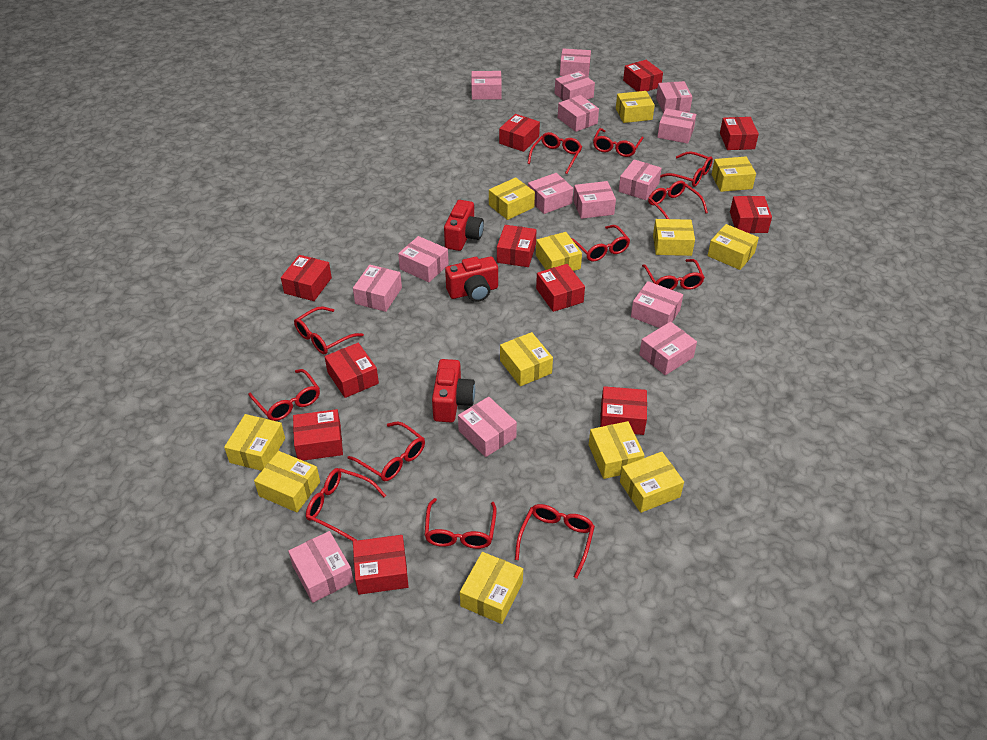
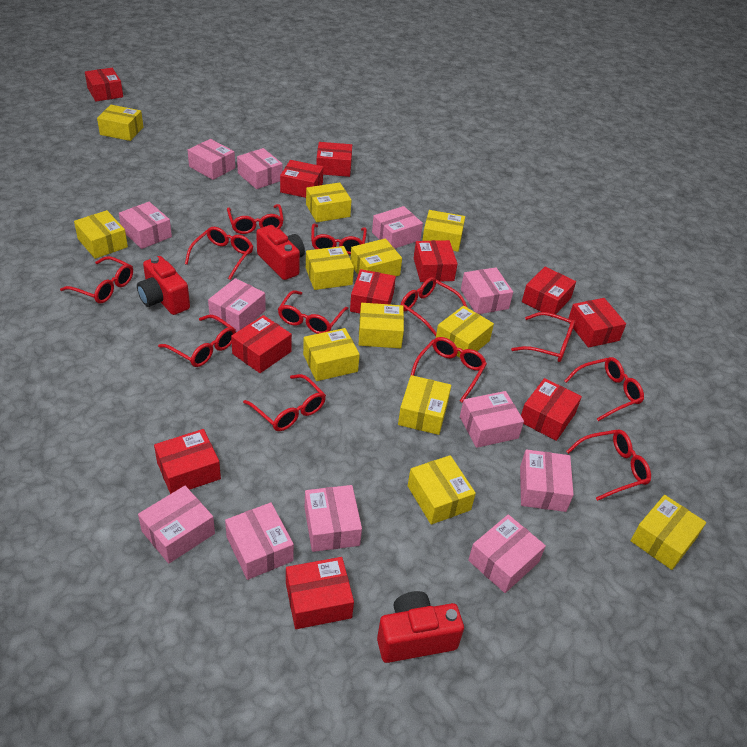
pink box: 15 -> 12

